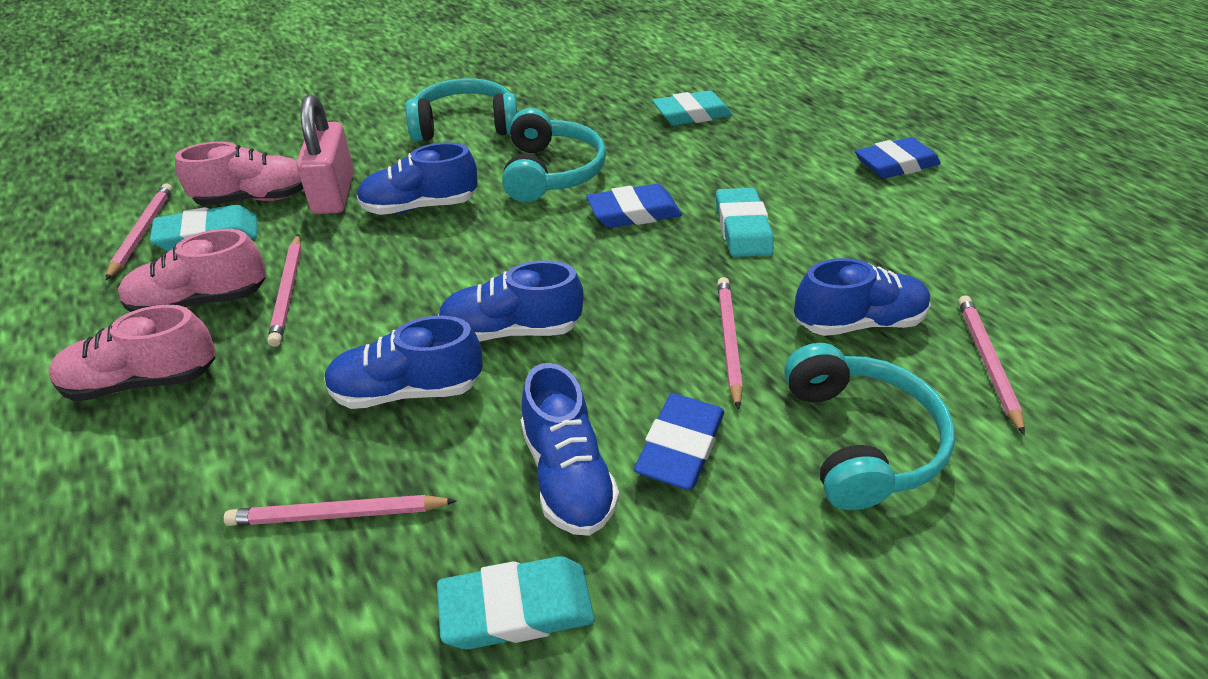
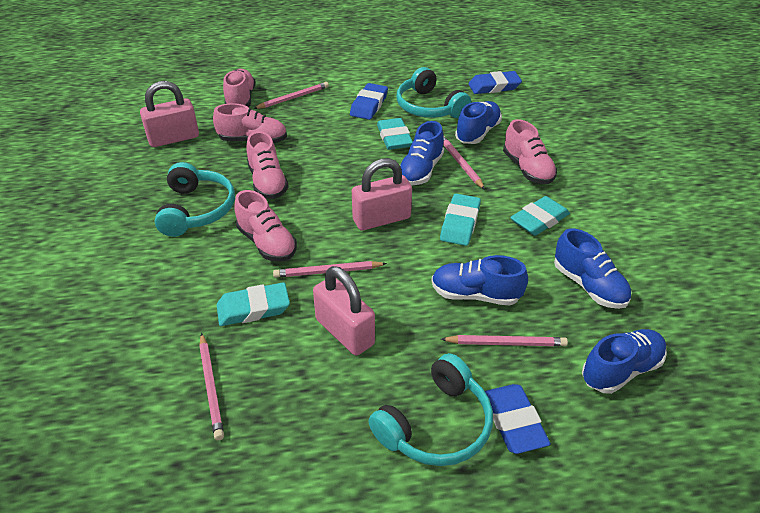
pink padlock: 1 -> 3
pink shoe: 3 -> 5

